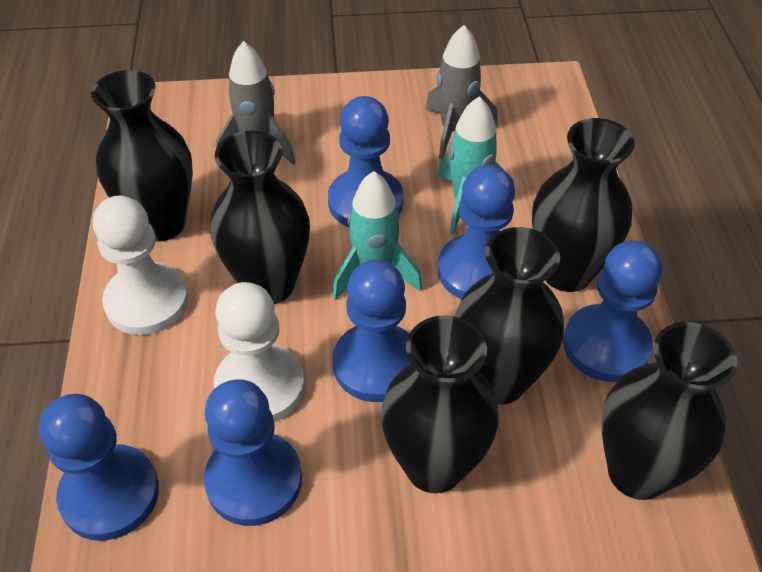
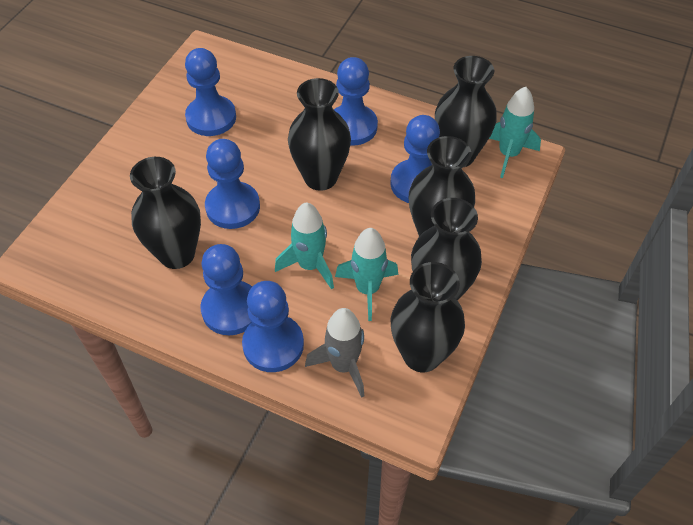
grey rocket: 2 -> 1
turquoise rocket: 2 -> 3
white pawn: 2 -> 0

